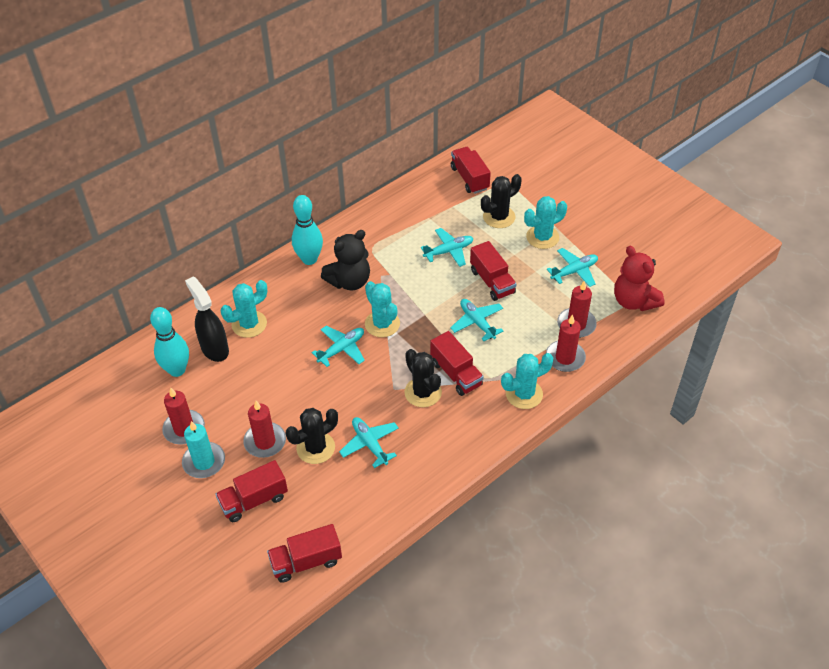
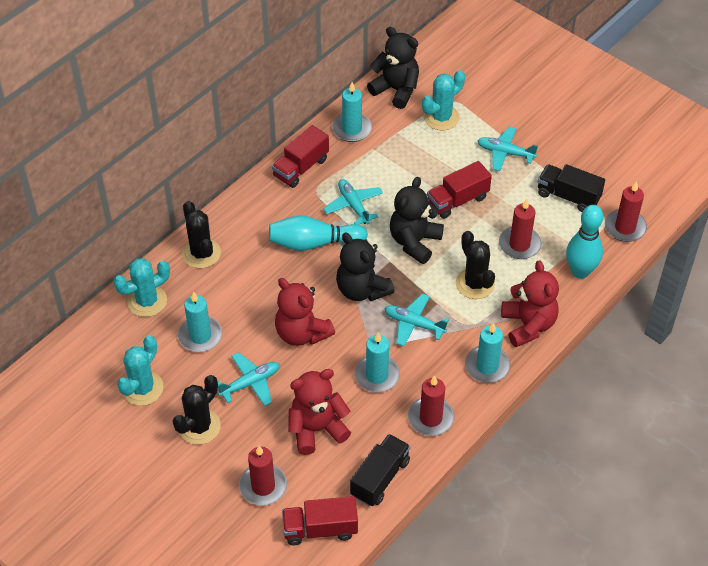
black spray bottle: 1 -> 0
black teddy bear: 1 -> 3
black truck: 0 -> 2
red teddy bear: 1 -> 3
red truck: 5 -> 3
turquoise cactus: 4 -> 3
turquoise candle: 1 -> 4
turquoise plane: 5 -> 4

